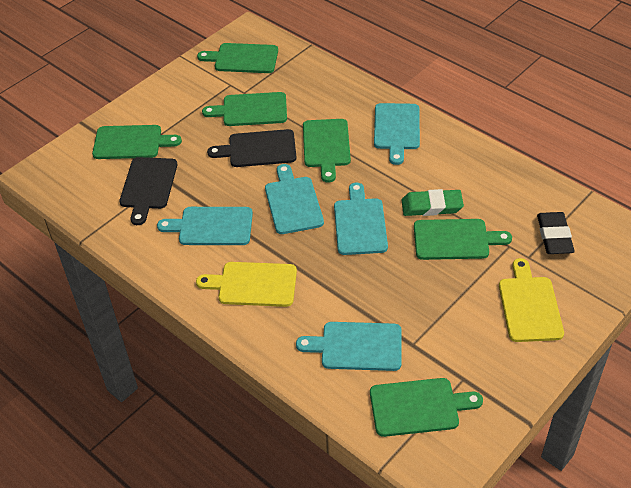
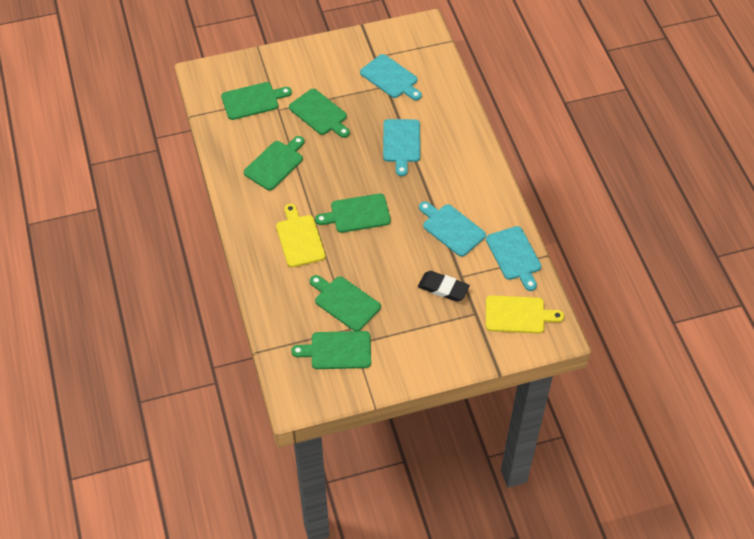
black cutting board: 2 -> 0
green eraser: 1 -> 0
turquoise cutting board: 5 -> 4

